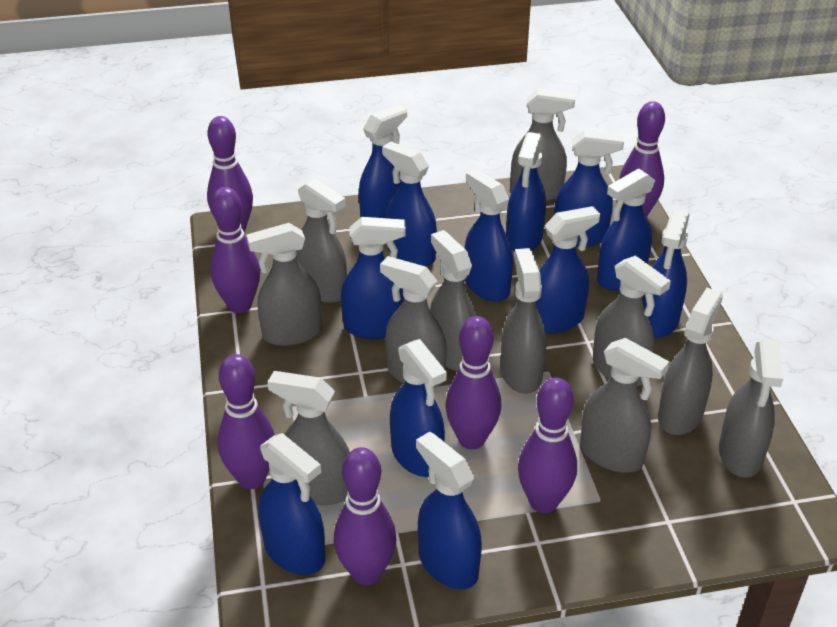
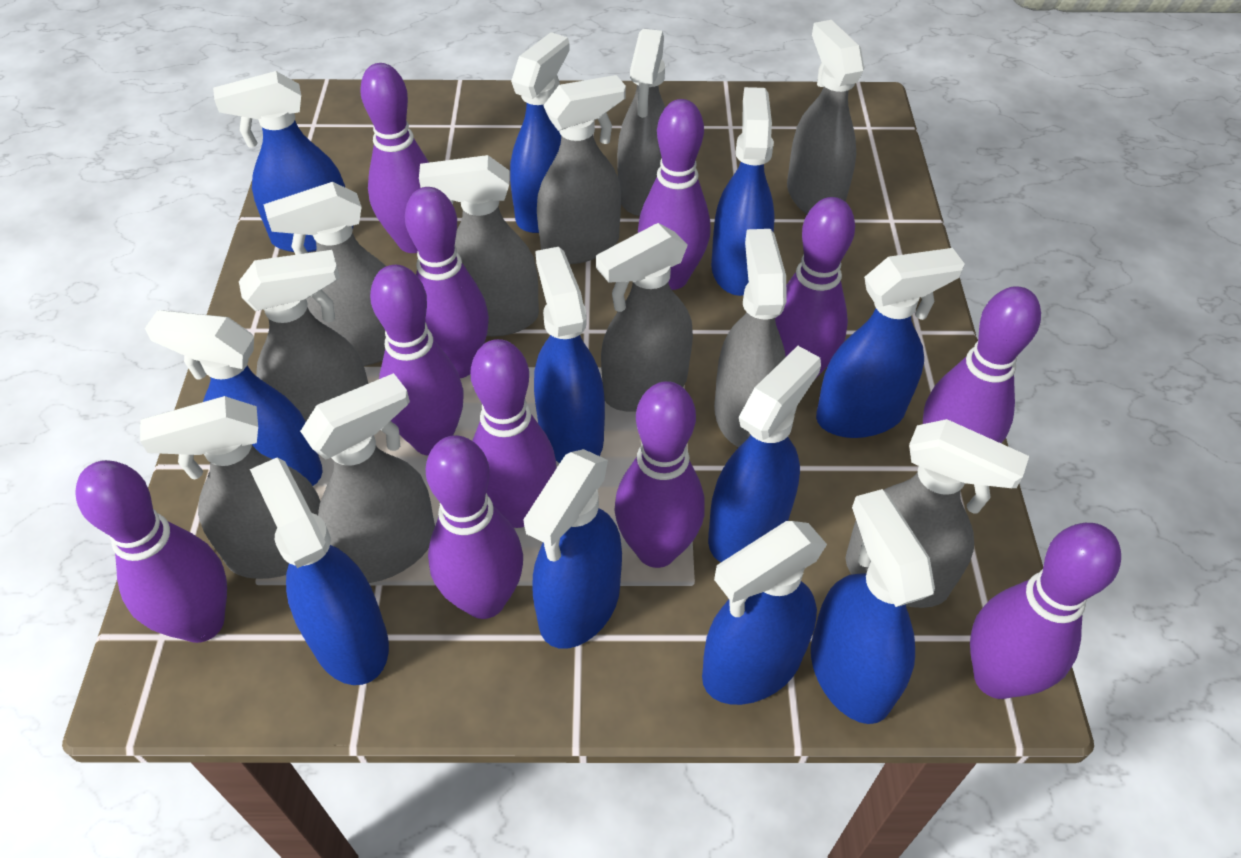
blue spray bottle: 12 -> 11
purple bowling pin: 7 -> 11

